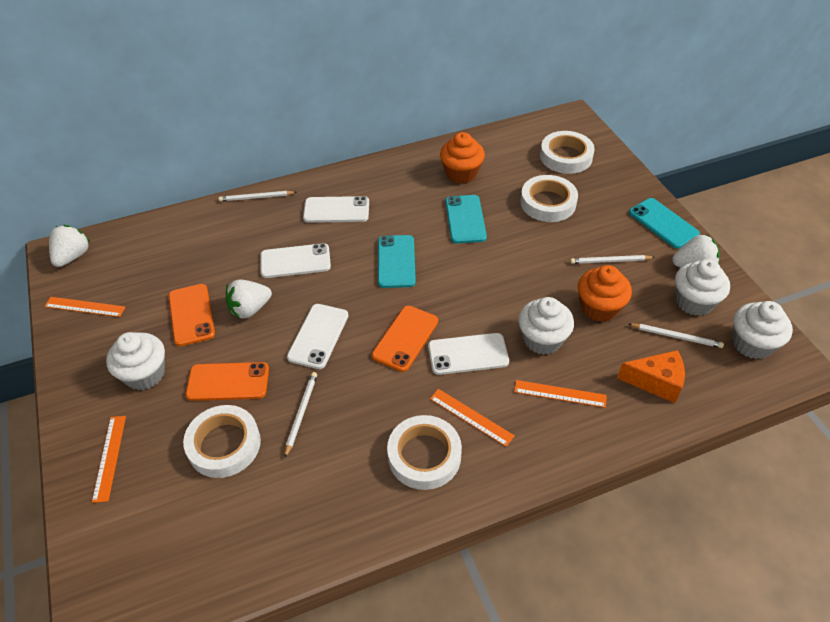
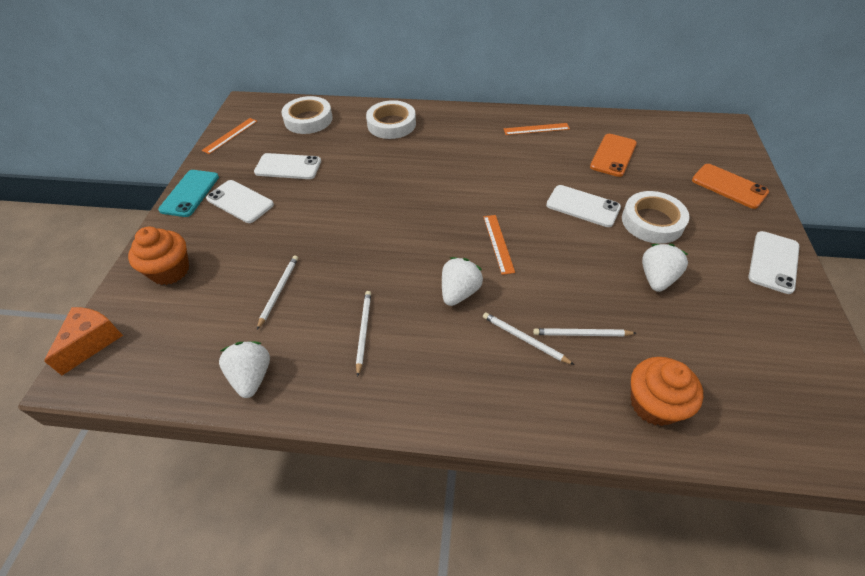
orange phone: 3 -> 2
orange ruler: 4 -> 3
turquoise phone: 3 -> 1
white cupcake: 4 -> 0
white tape: 4 -> 3

